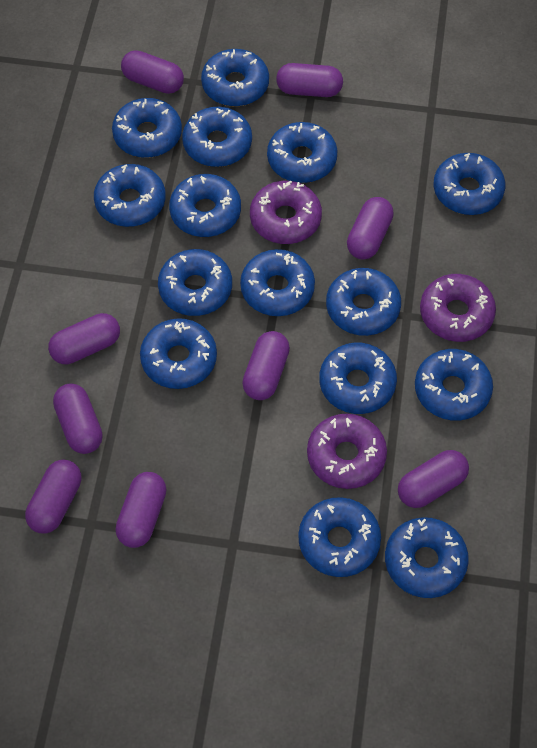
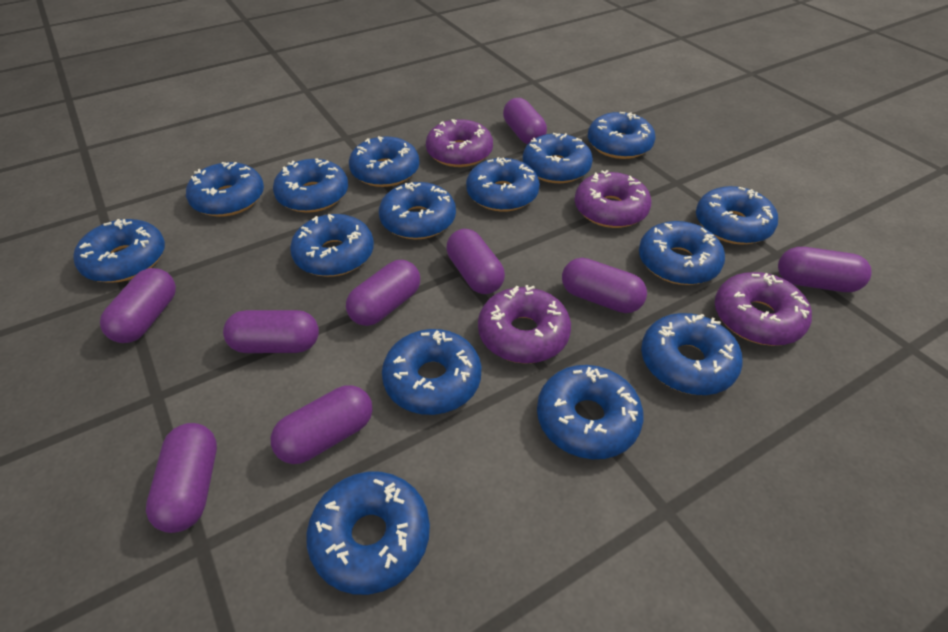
purple donut: 3 -> 4

